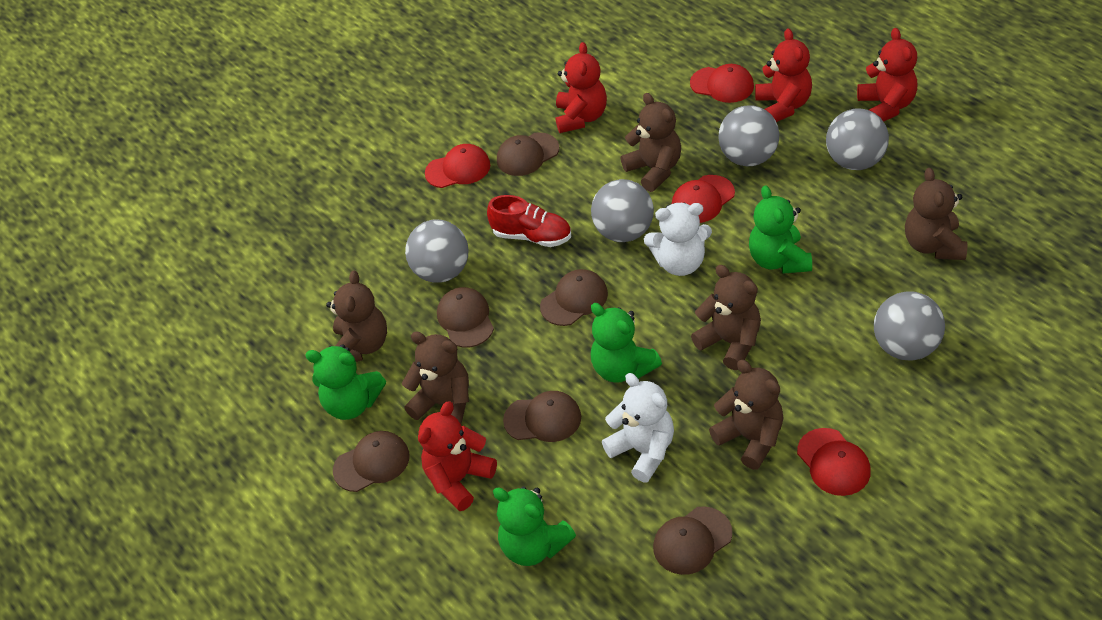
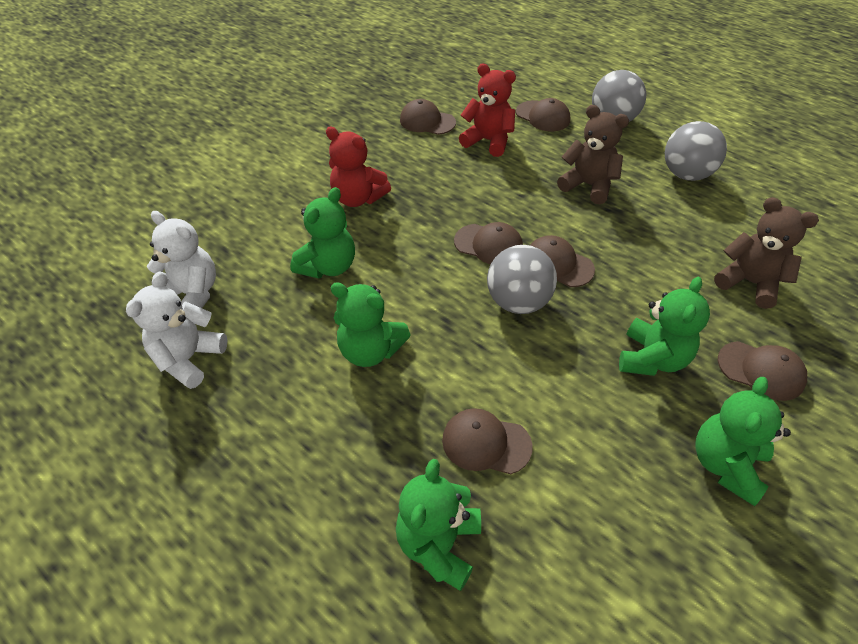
brown teddy bear: 6 -> 2
green teddy bear: 4 -> 5
grey ball: 5 -> 3
red cap: 4 -> 0
red shoe: 1 -> 0
red teddy bear: 4 -> 2

